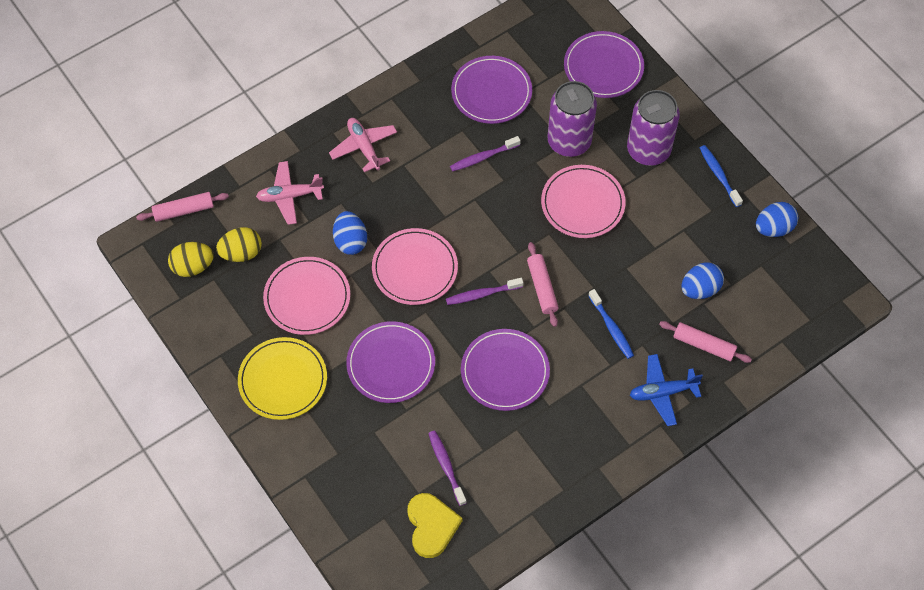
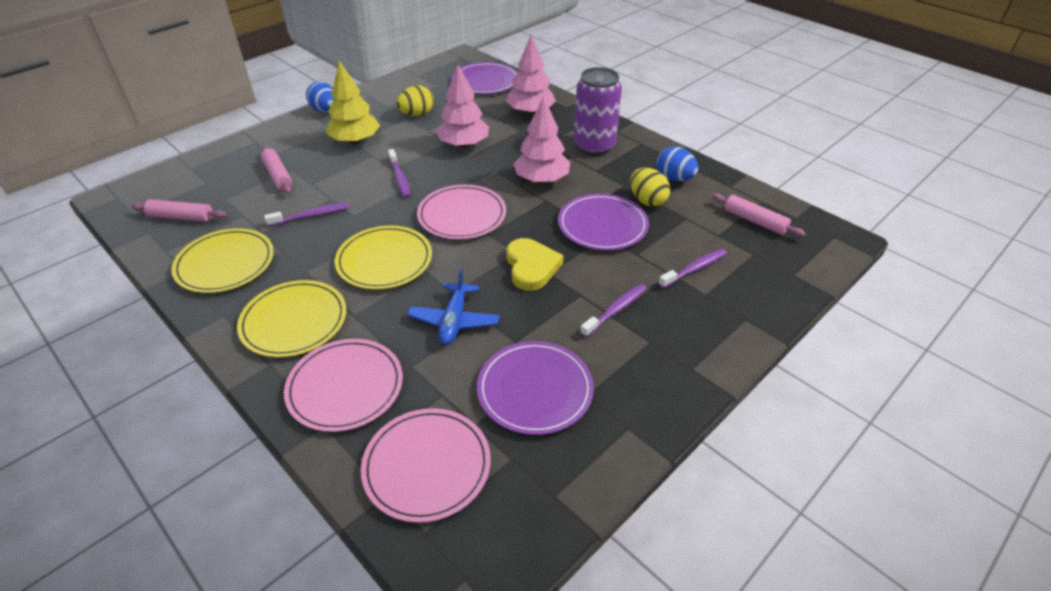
blue egg: 3 -> 2
blue toothbrush: 2 -> 0
pink plane: 2 -> 0
pink tree: 0 -> 3
purple can: 2 -> 1
purple plate: 4 -> 3
purple toothbrush: 3 -> 4
yellow plate: 1 -> 3
yellow tree: 0 -> 1

